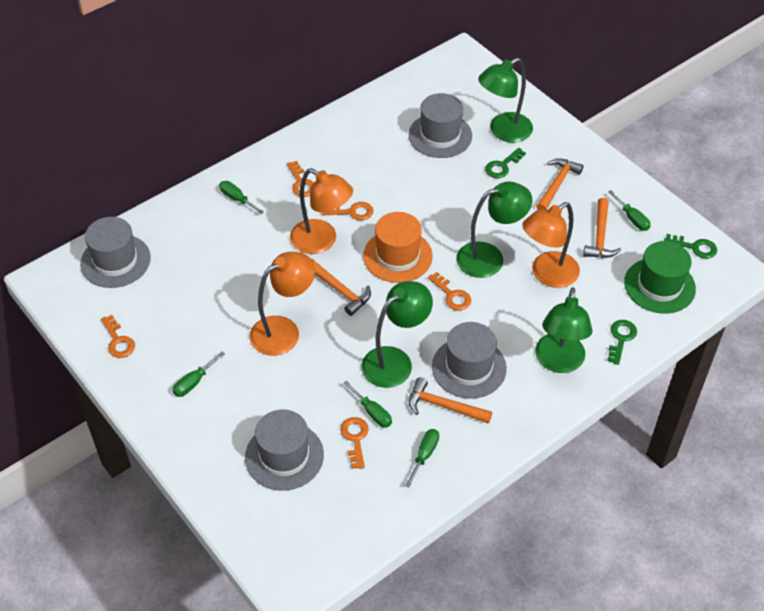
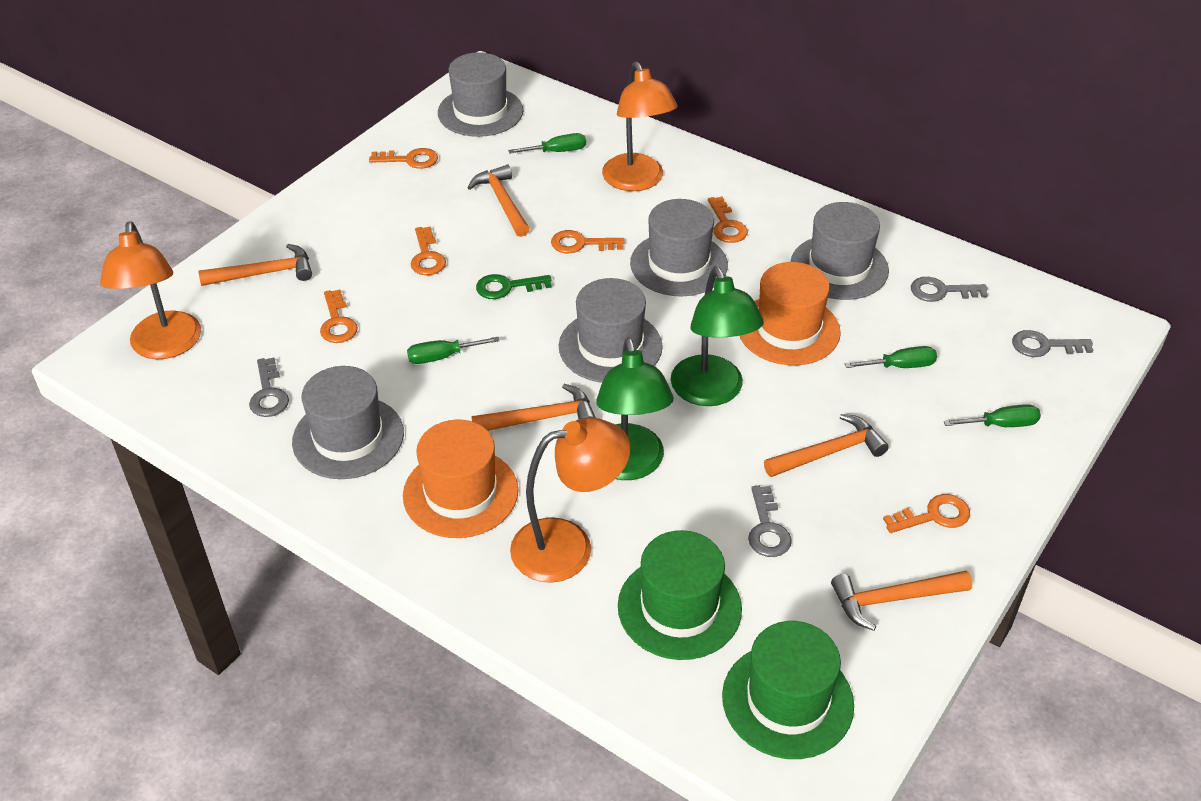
green hat: 1 -> 2
green key: 3 -> 1
green lamp: 4 -> 2
green screwdriver: 5 -> 4
grey hat: 4 -> 5
grey key: 0 -> 4
orange hammer: 4 -> 5
orange hat: 1 -> 2
orange key: 5 -> 6

